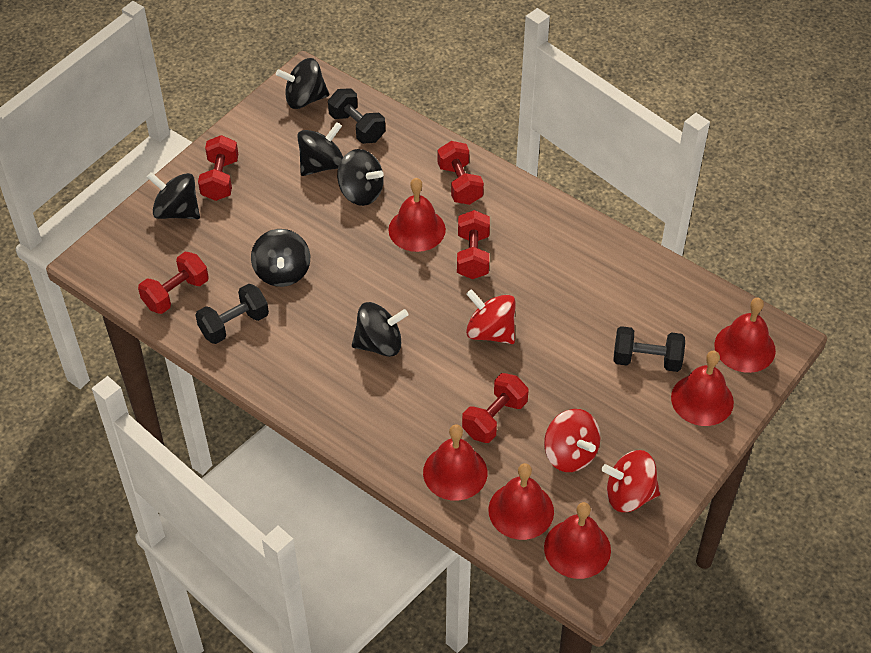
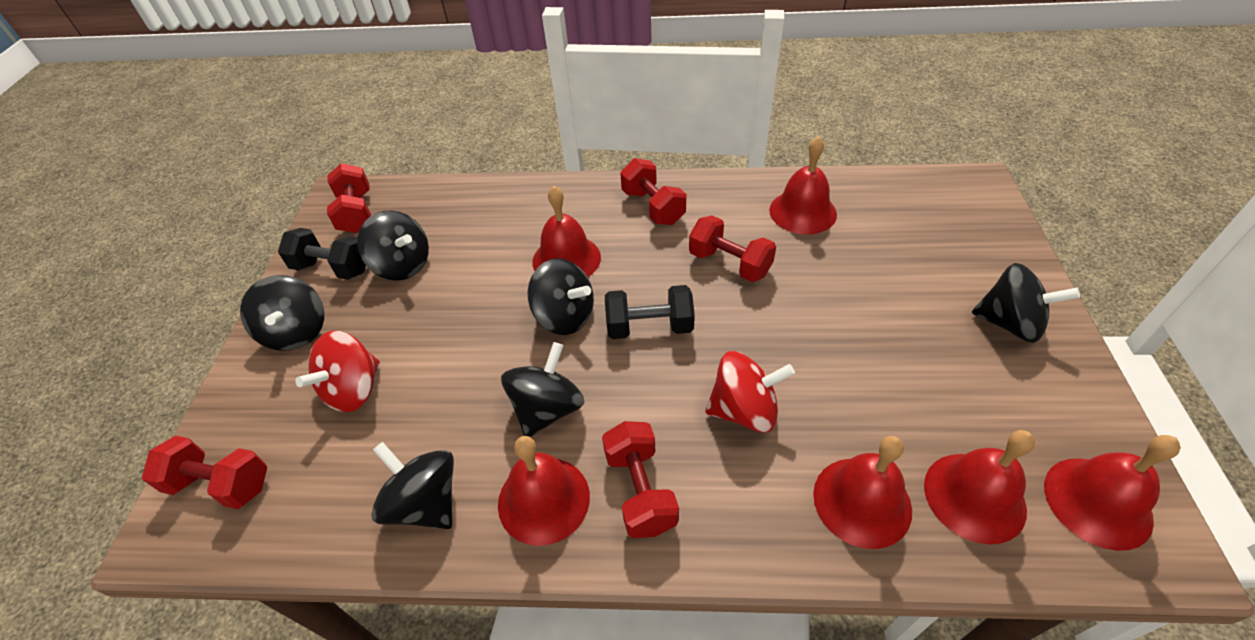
black dumbbell: 3 -> 2
red spinning top: 3 -> 2

